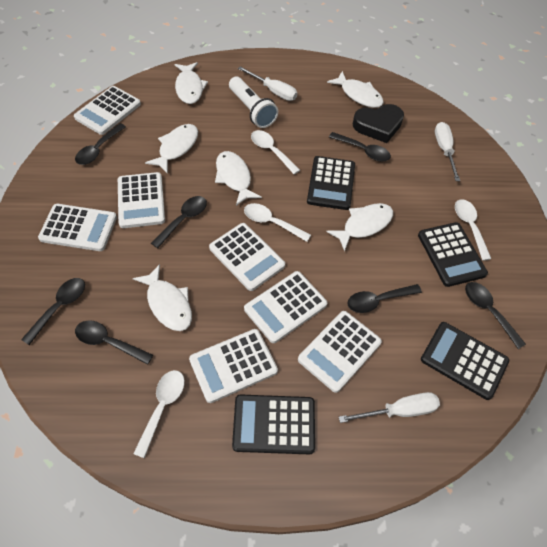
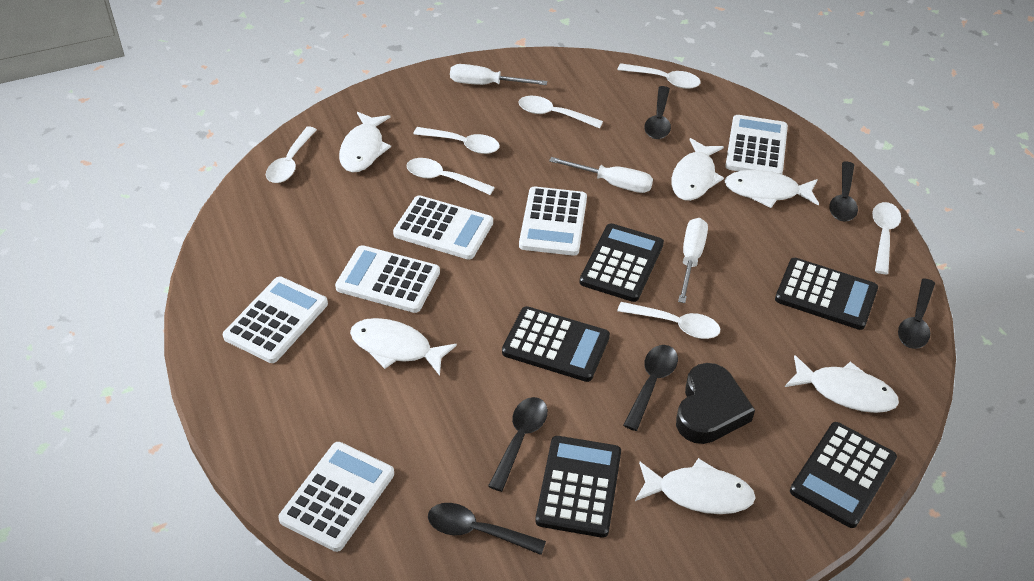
black calculator: 4 -> 5
black spoon: 7 -> 6
white calculator: 7 -> 6
white flashlight: 1 -> 0
white spoon: 4 -> 7

